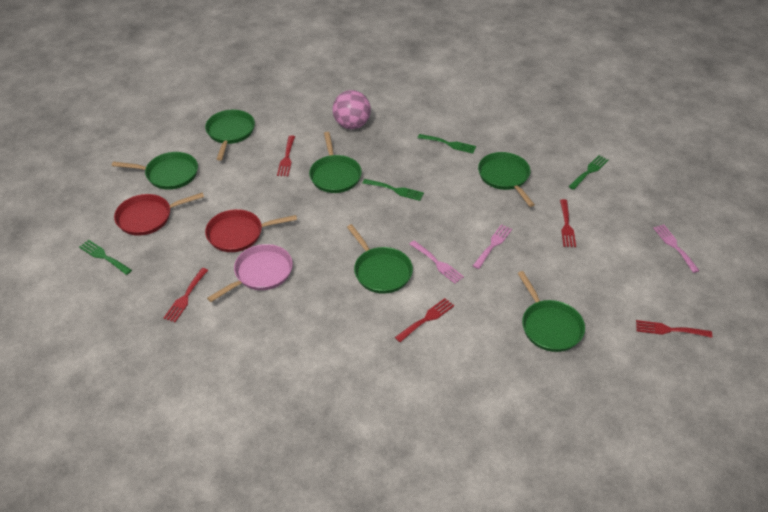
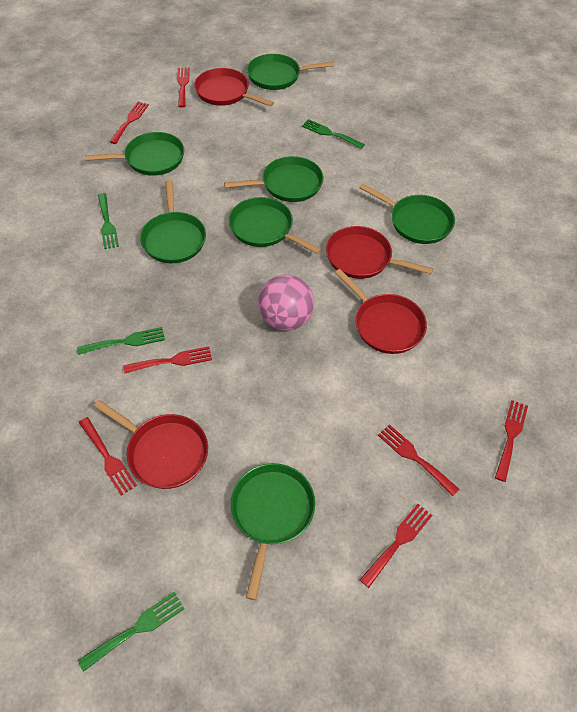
green pan: 6 -> 7
pink fork: 3 -> 0
pink pan: 1 -> 0
red fork: 5 -> 7
red pan: 2 -> 4

